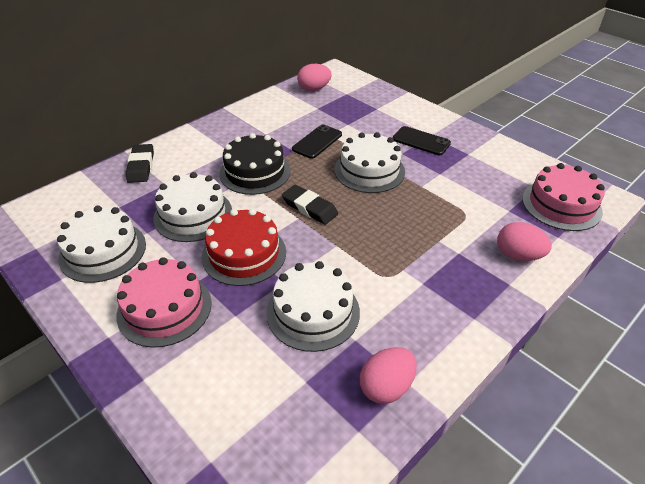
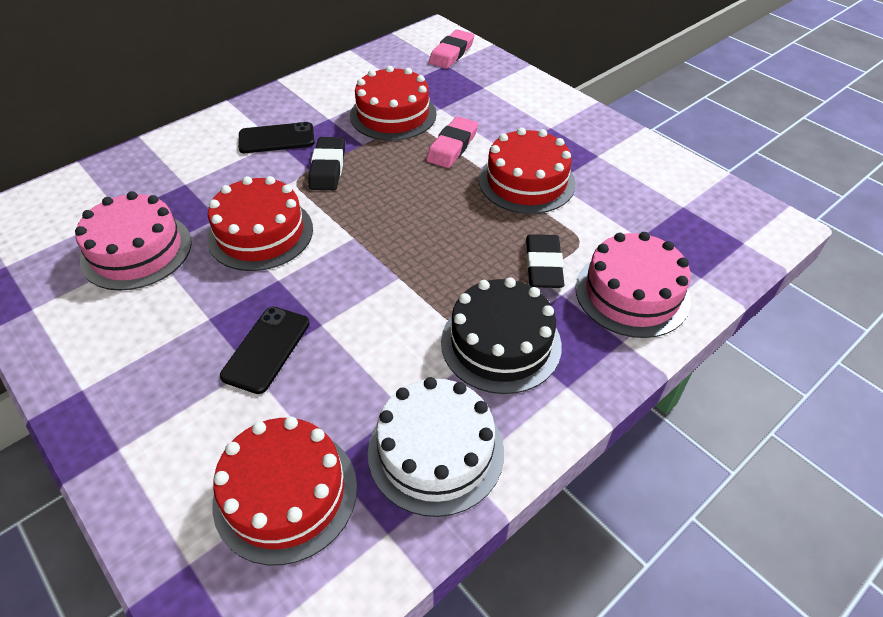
pink egg: 3 -> 0
pink eraser: 0 -> 2
red cake: 1 -> 4
white cake: 4 -> 1

